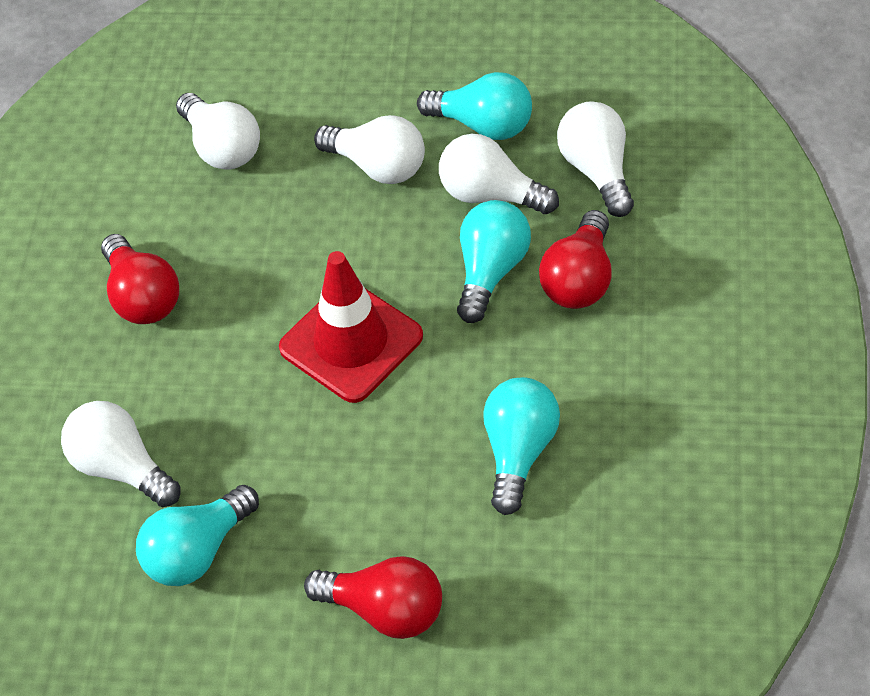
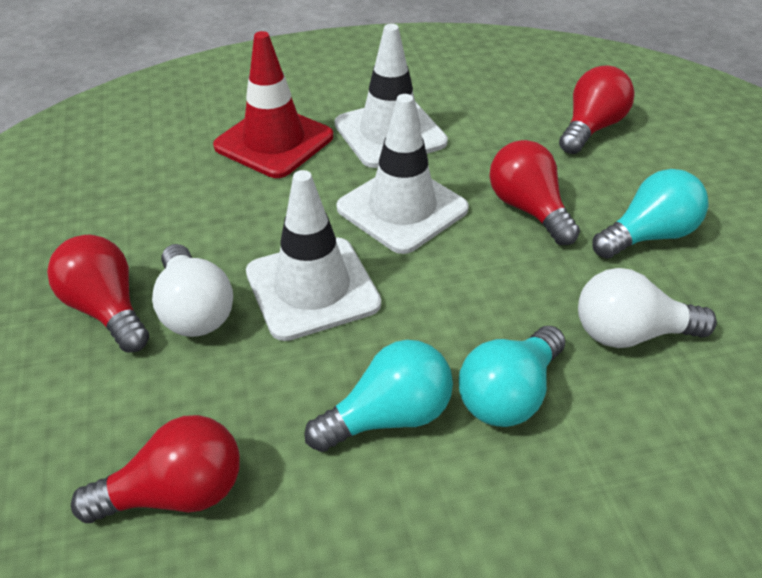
red light bulb: 3 -> 4
turquoise light bulb: 4 -> 3
white light bulb: 5 -> 2
white traffic cone: 0 -> 3

